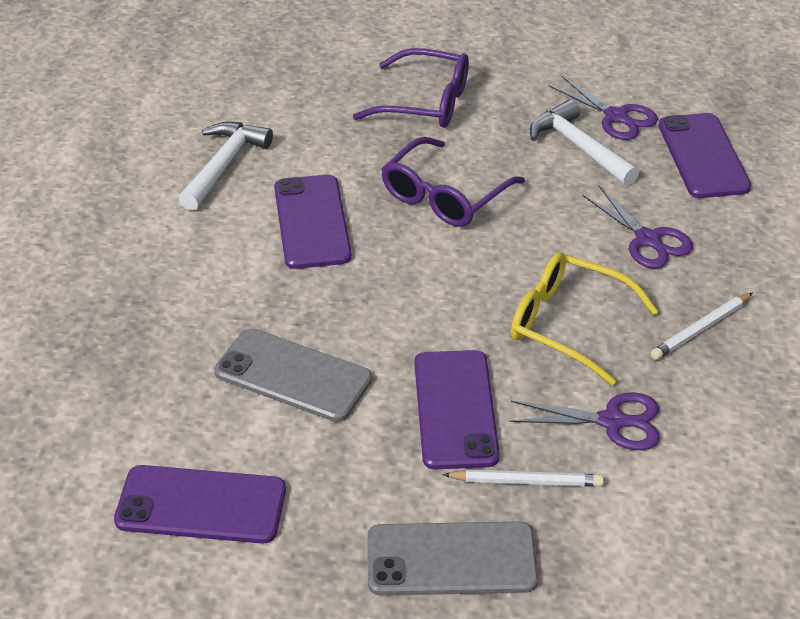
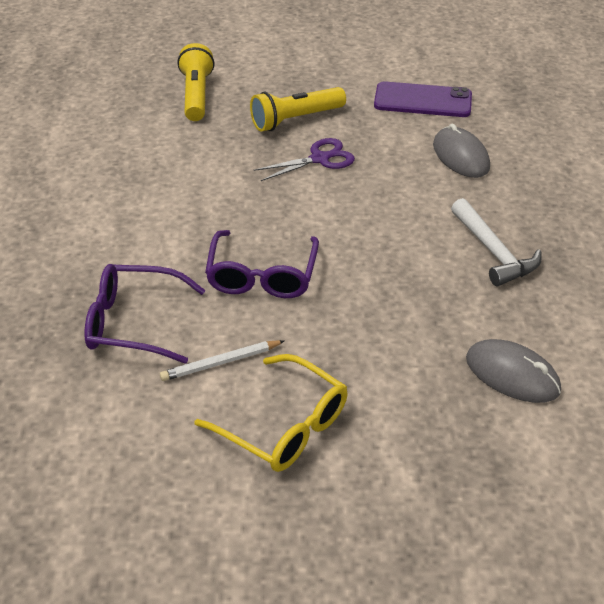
grey mouse: 0 -> 2
grey phone: 2 -> 0
purple phone: 4 -> 1
purple scissors: 3 -> 1
white hammer: 2 -> 1
white pencil: 2 -> 1
yellow flashlight: 0 -> 2

